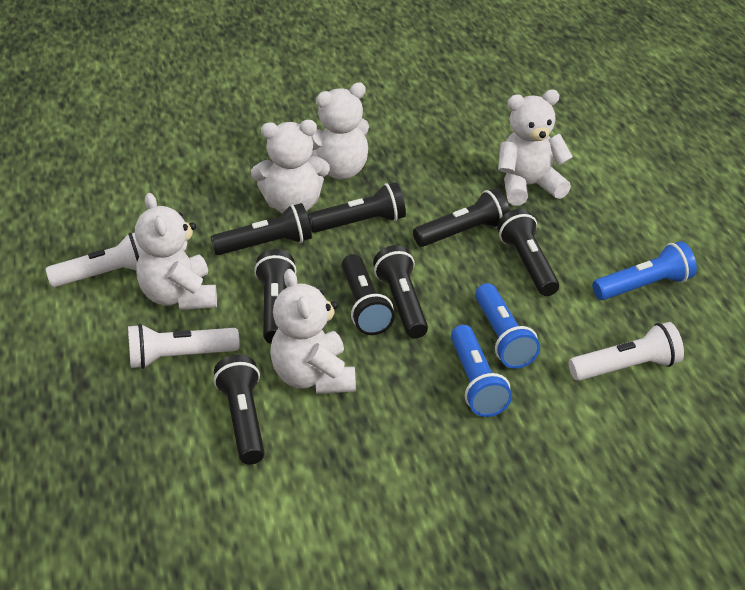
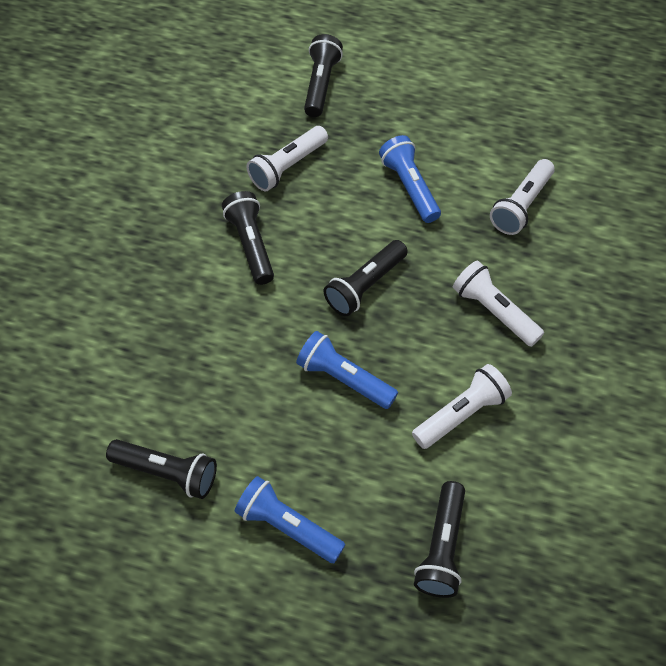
black flashlight: 8 -> 5
white flashlight: 3 -> 4
white teddy bear: 5 -> 0

